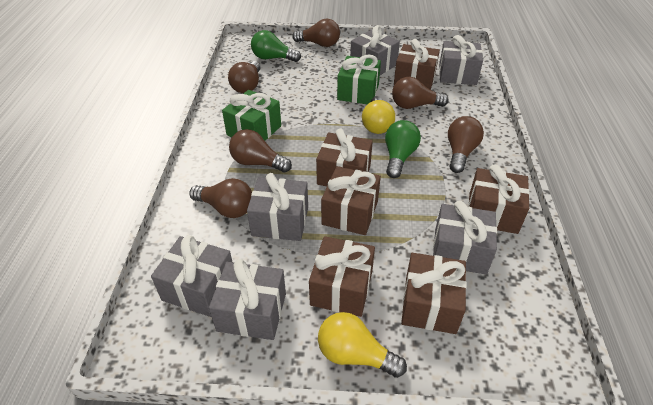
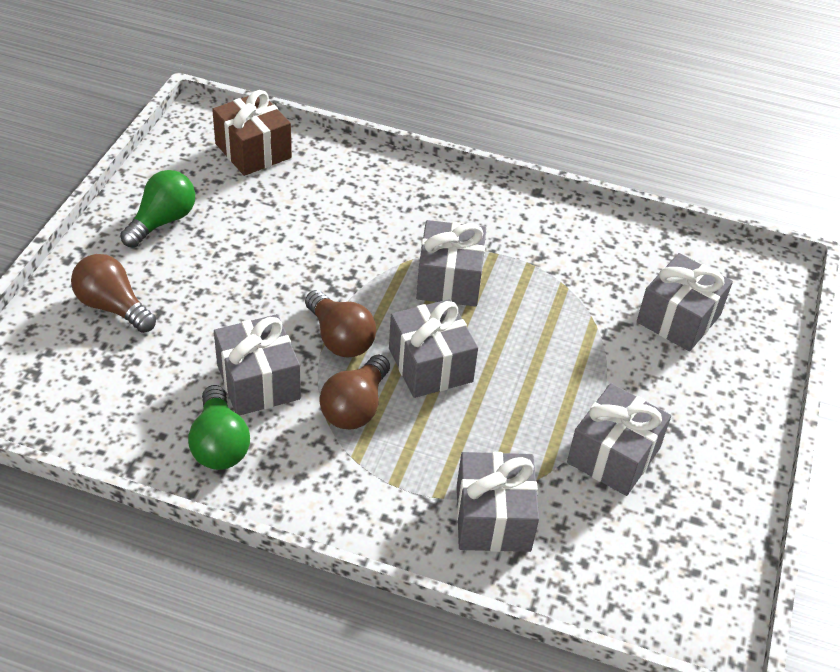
brown gift: 6 -> 1
brown light bulb: 6 -> 3
green gift: 2 -> 0
yellow light bulb: 2 -> 0

